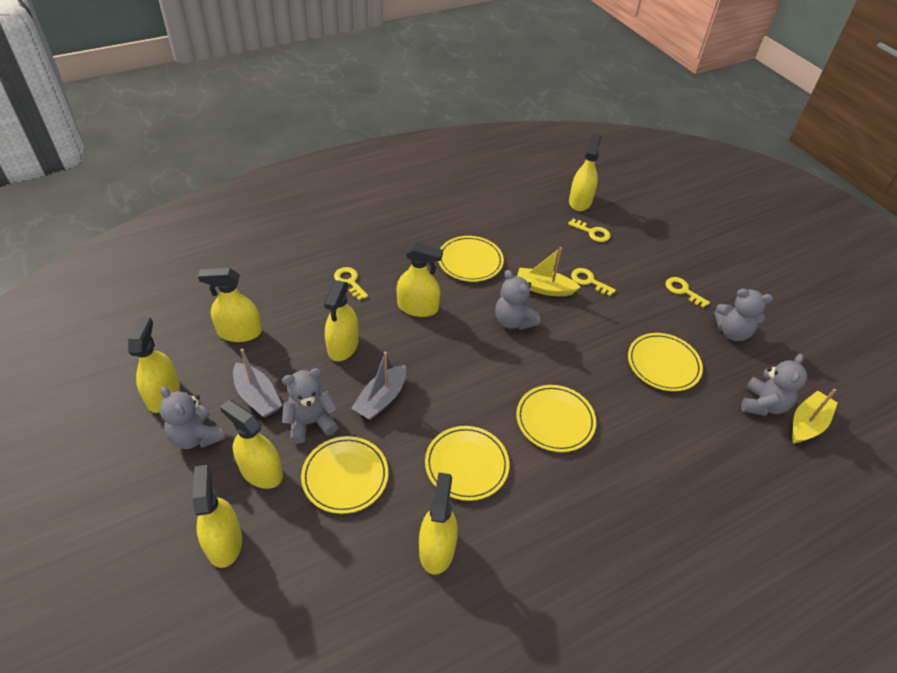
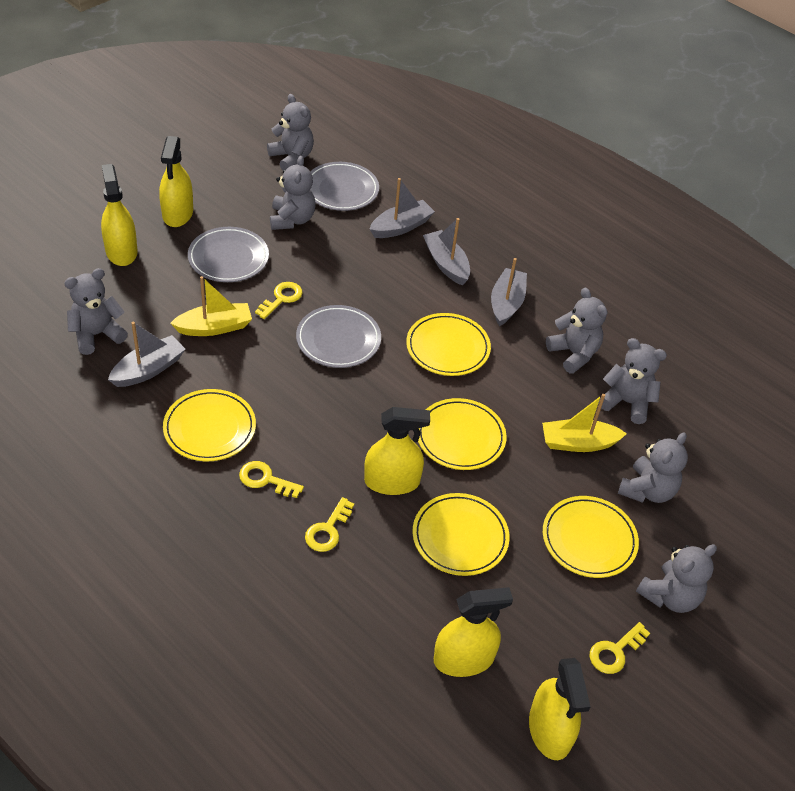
grey boat: 2 -> 4
grey plate: 0 -> 3
grey teddy bear: 5 -> 7
yellow spray bottle: 8 -> 5

